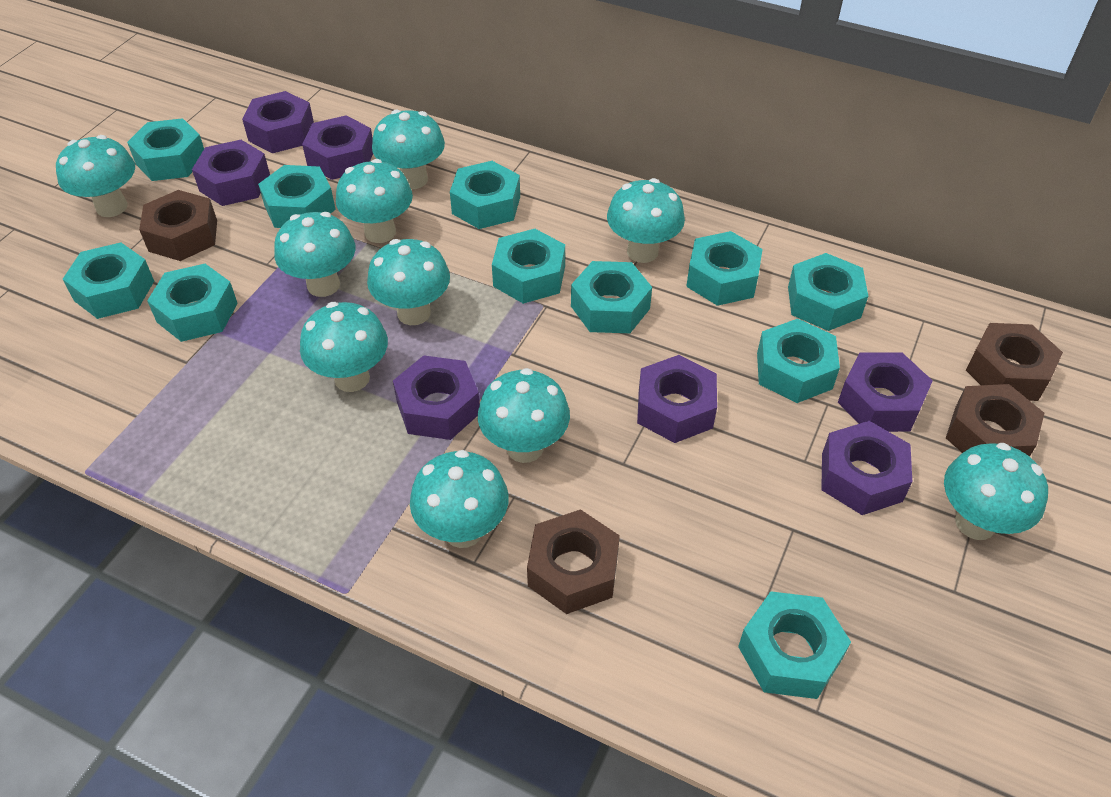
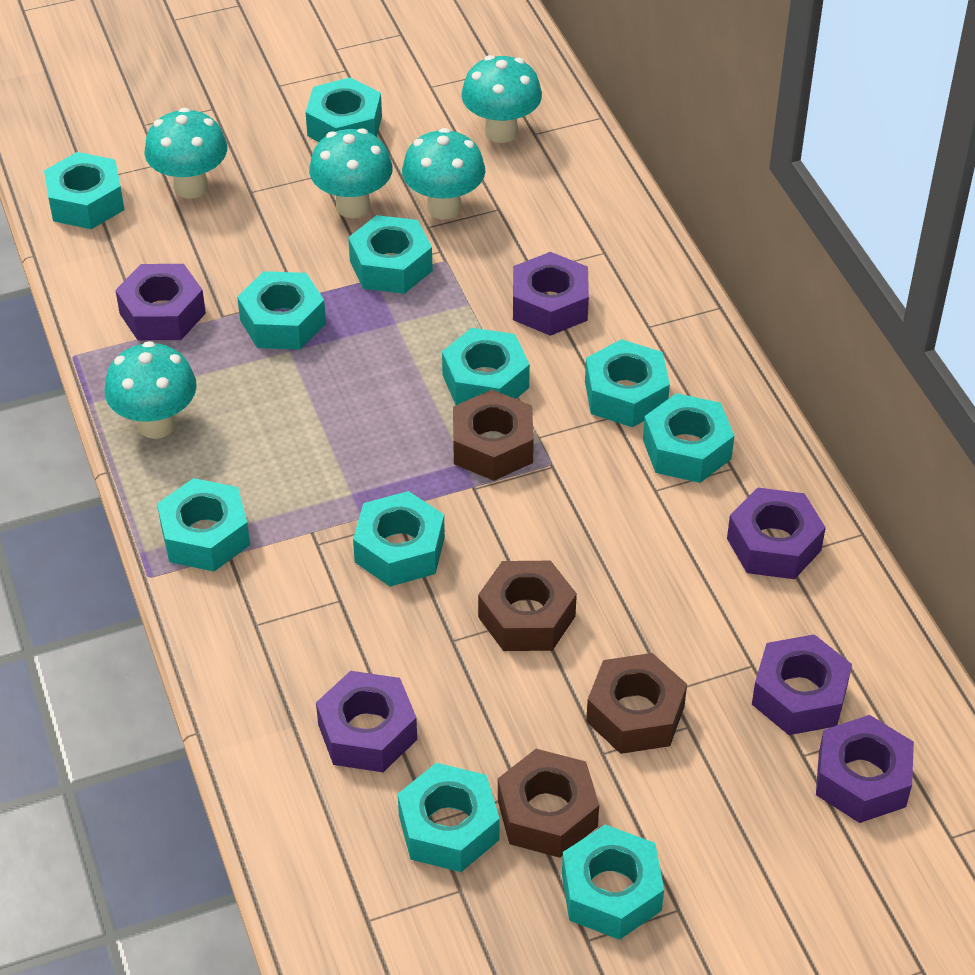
purple nut: 7 -> 6
turquoise mushroom: 10 -> 5

